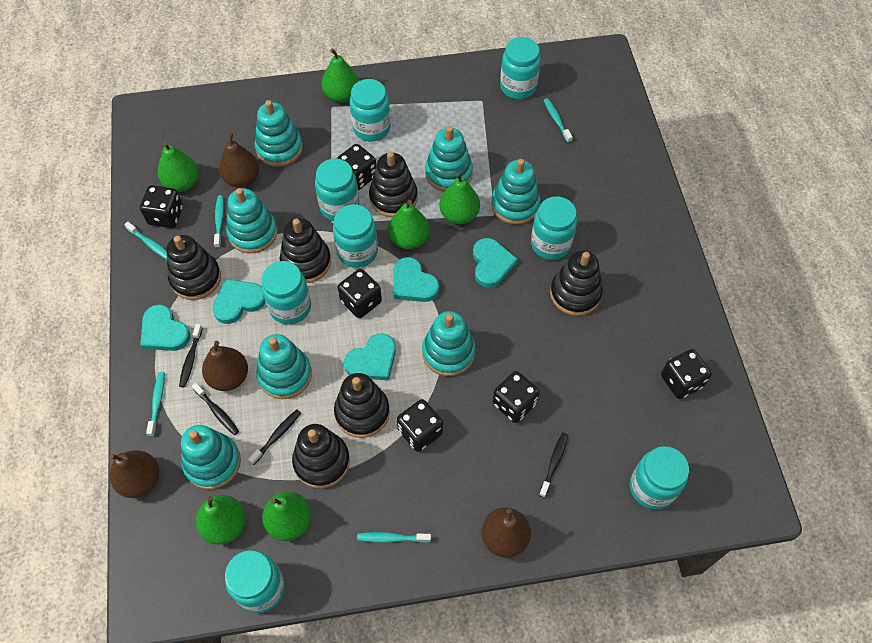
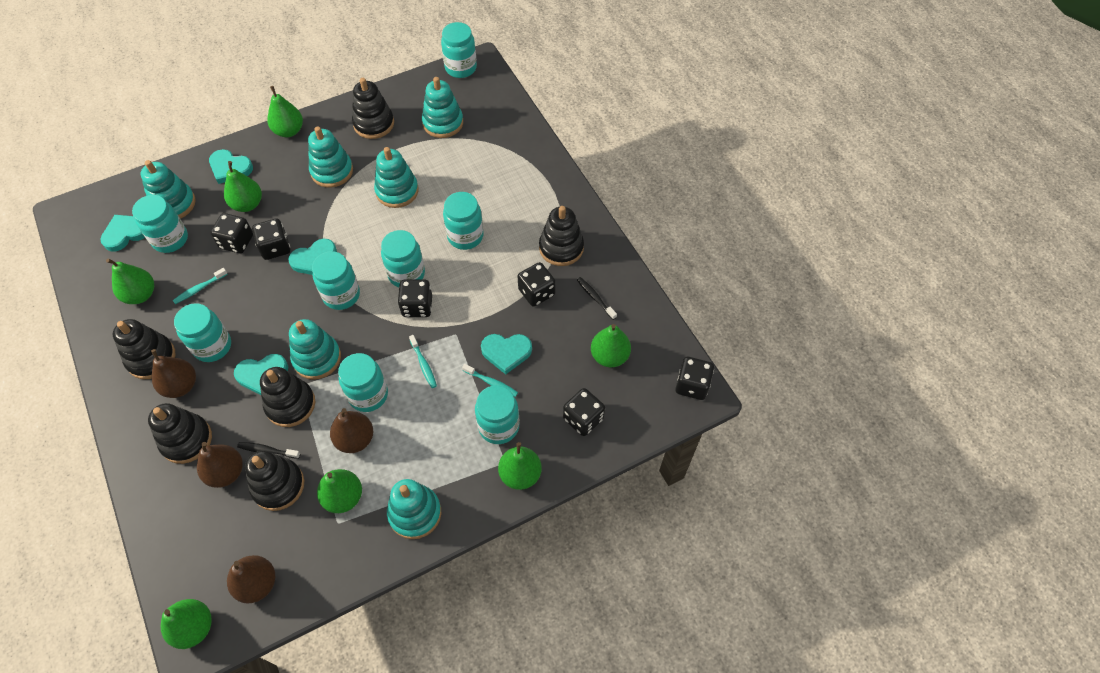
black toothbrush: 4 -> 2
green pear: 6 -> 7
turquoise stacking toy: 7 -> 6
turquoise toothbrush: 5 -> 3

